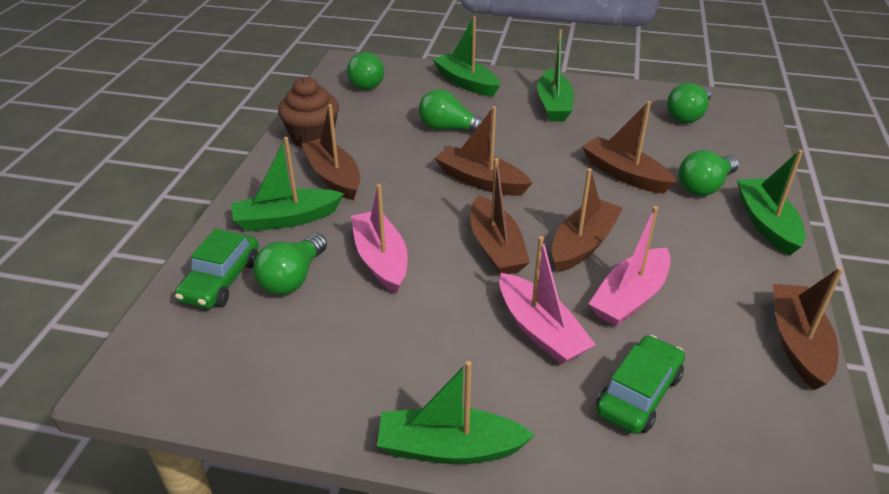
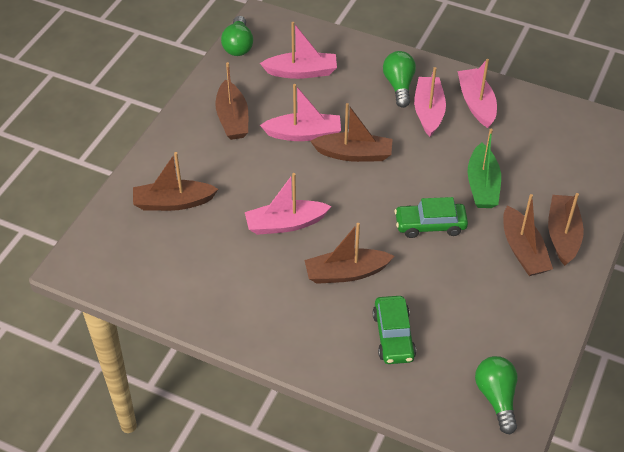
brown cupcake: 1 -> 0
green boat: 5 -> 1
green light bulb: 5 -> 3
pink boat: 3 -> 5

